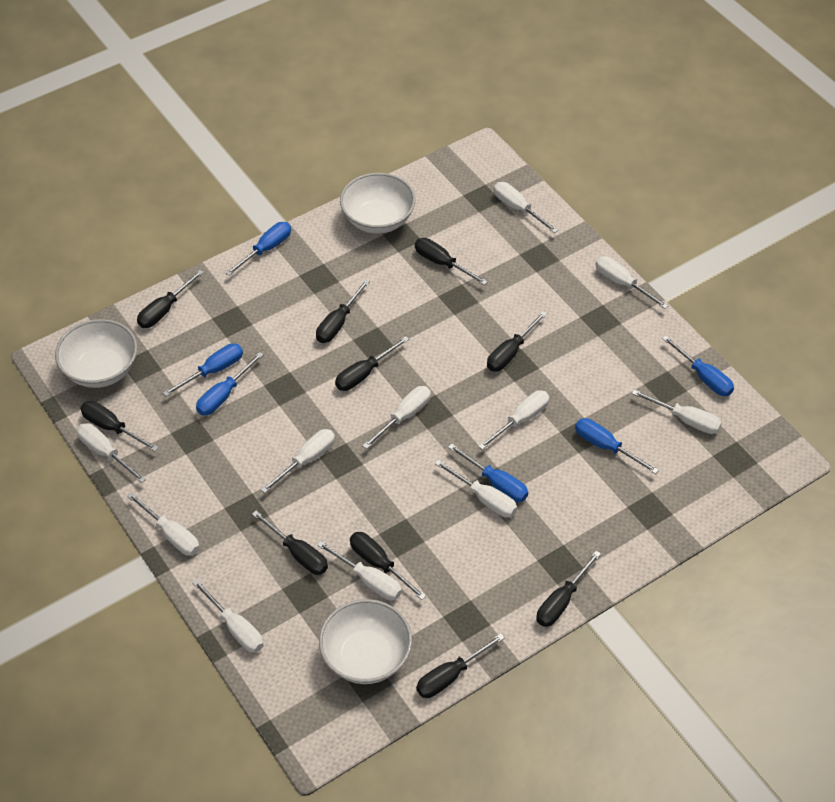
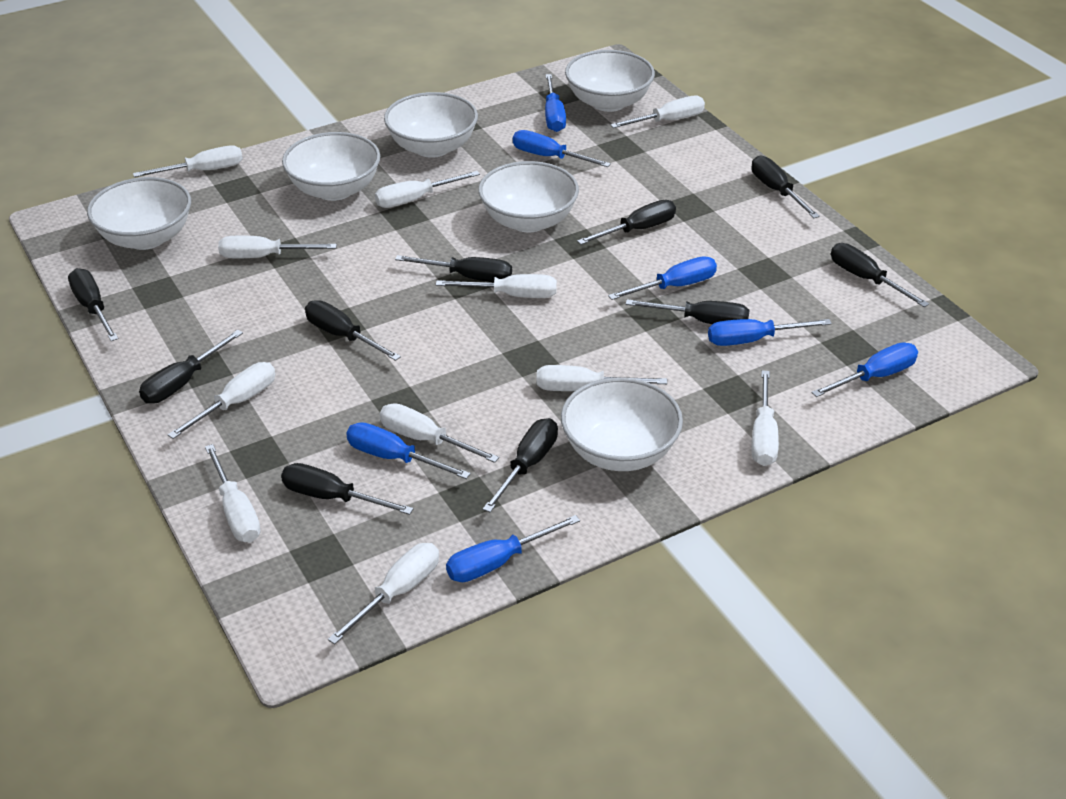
blue screwdriver: 6 -> 7
white bowl: 3 -> 6

